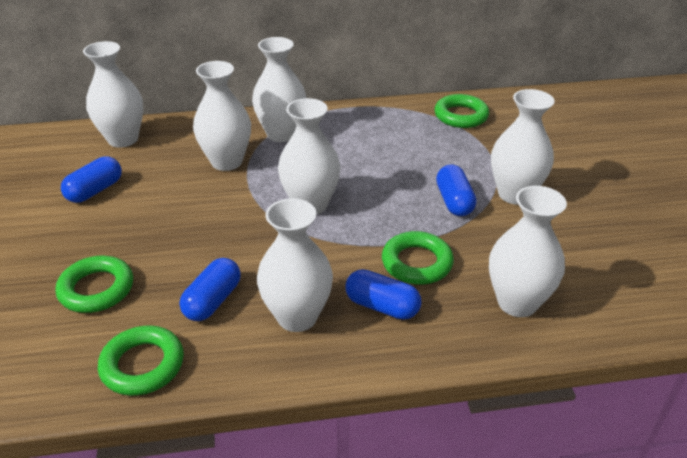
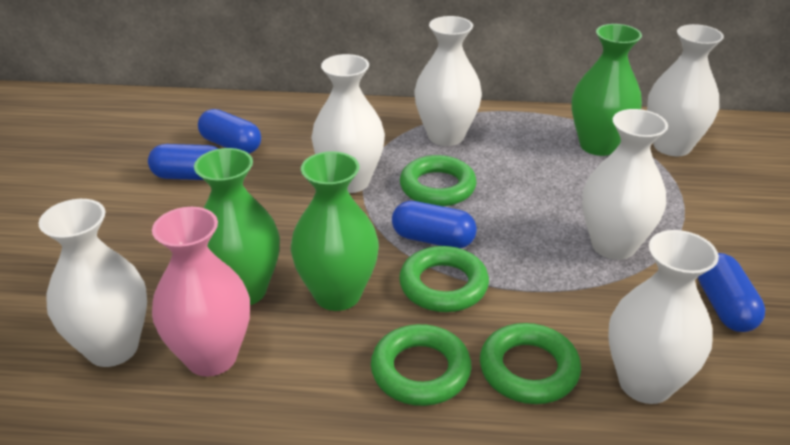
green vase: 0 -> 3
pink vase: 0 -> 1
white vase: 7 -> 6

